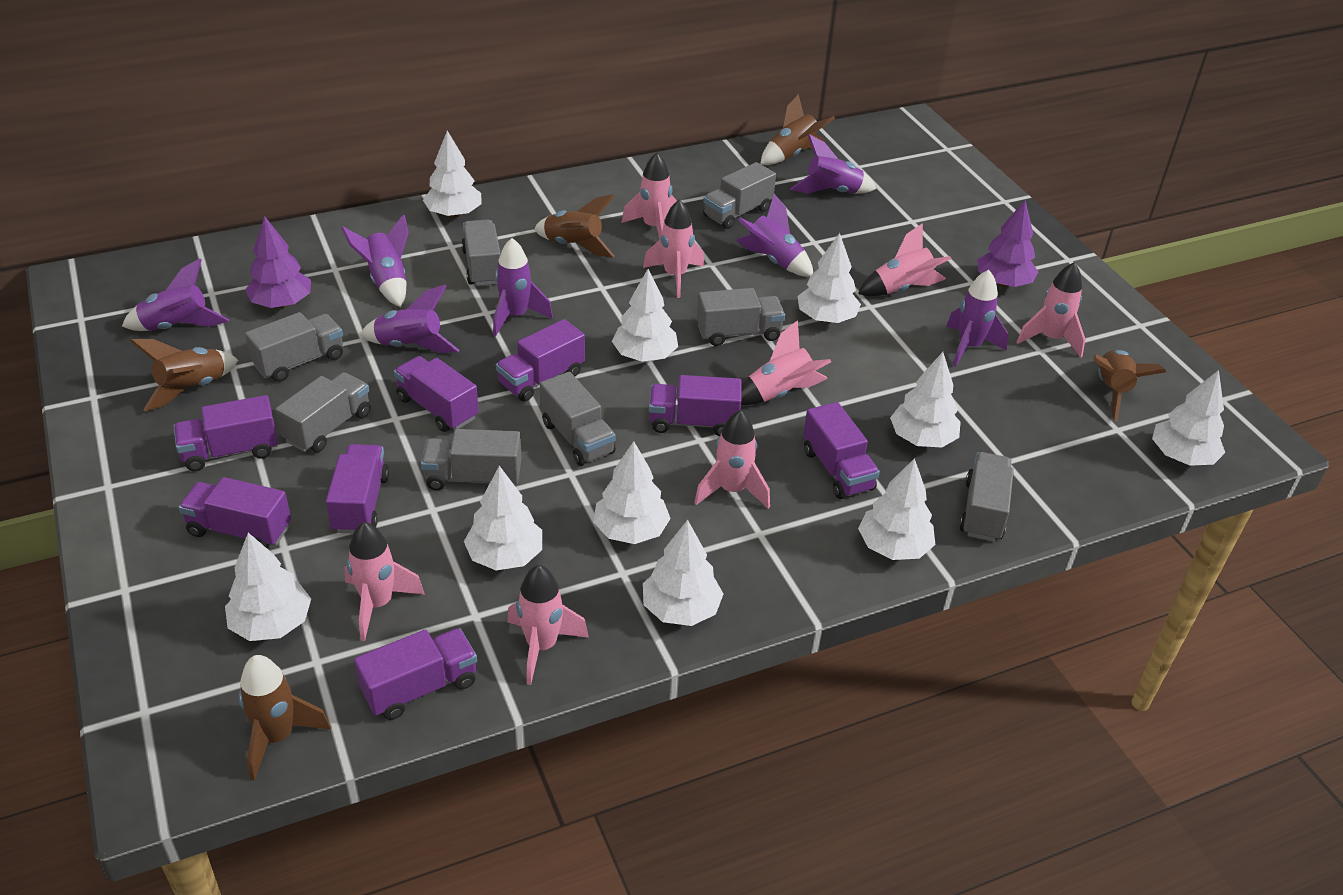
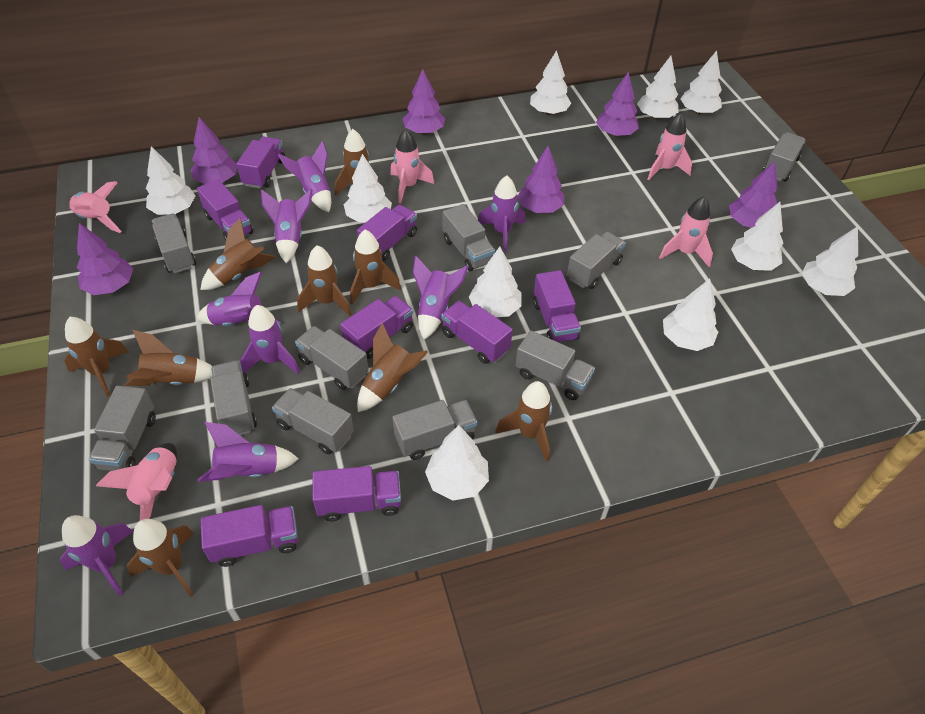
brown rocket: 5 -> 9
grey truck: 8 -> 10
pink rocket: 8 -> 5
purple rocket: 7 -> 8
purple tree: 2 -> 6

